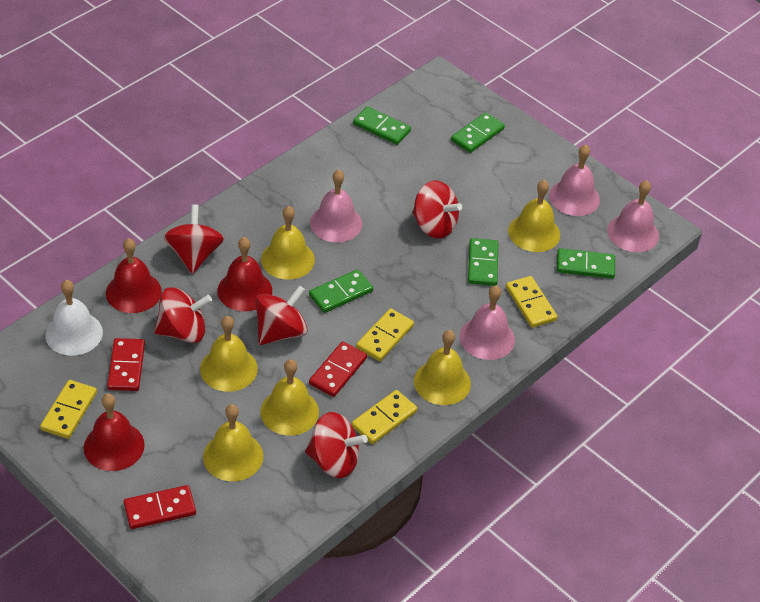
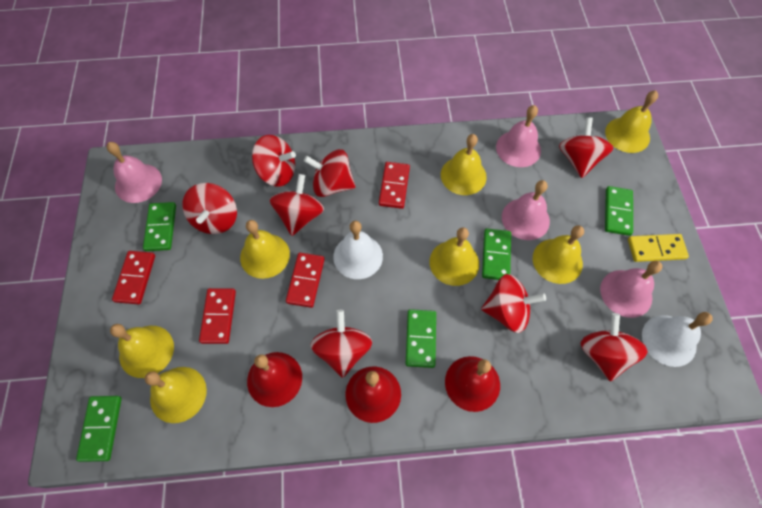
red domino: 3 -> 4
red spinning top: 5 -> 8
white bell: 1 -> 2
yellow bell: 6 -> 7
yellow domino: 4 -> 1

